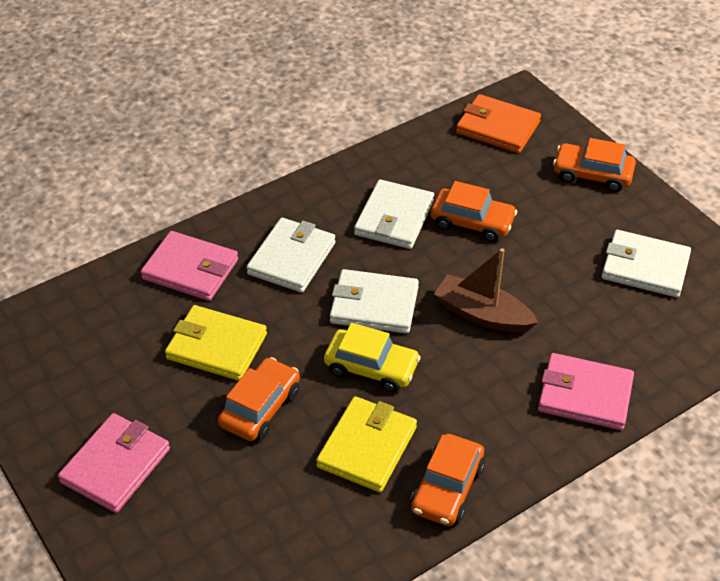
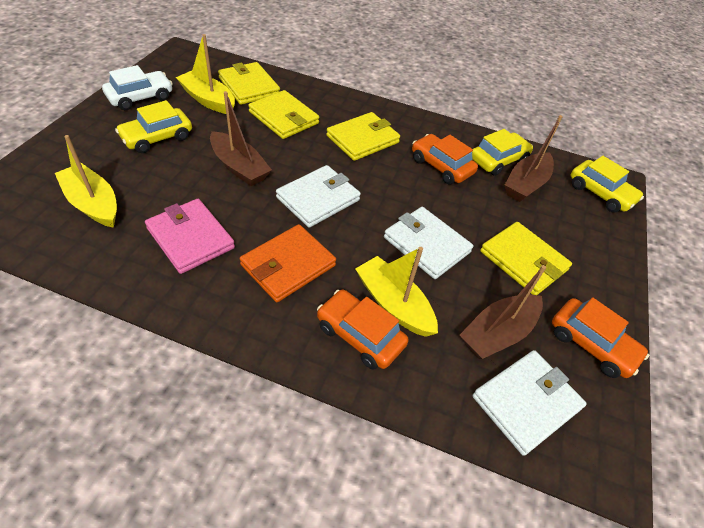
brown boat: 1 -> 3
orange car: 4 -> 3
pink wallet: 3 -> 1
white car: 0 -> 1
white wallet: 4 -> 3
yellow boat: 0 -> 3
yellow car: 1 -> 3
yellow wallet: 2 -> 4

